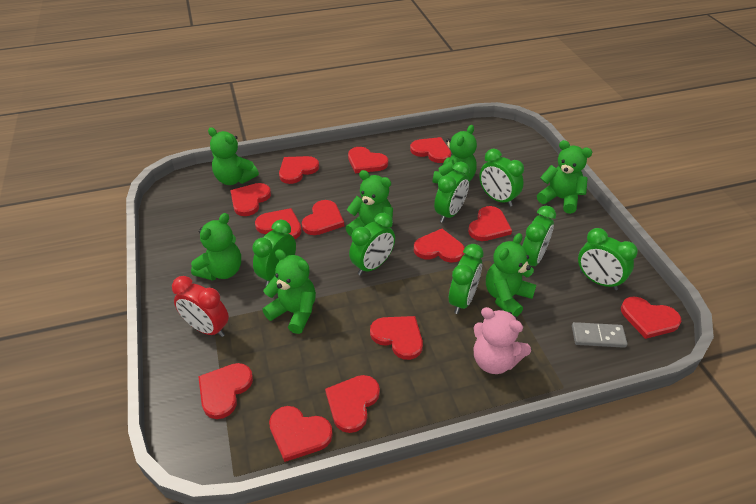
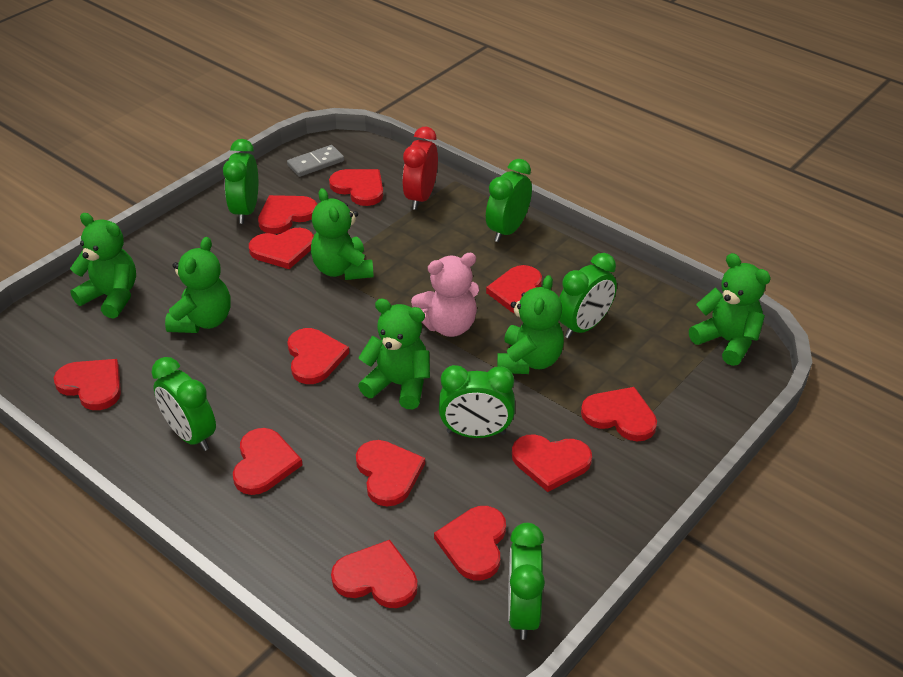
green clock: 7 -> 6
green teddy bear: 7 -> 6
red heart: 13 -> 12

